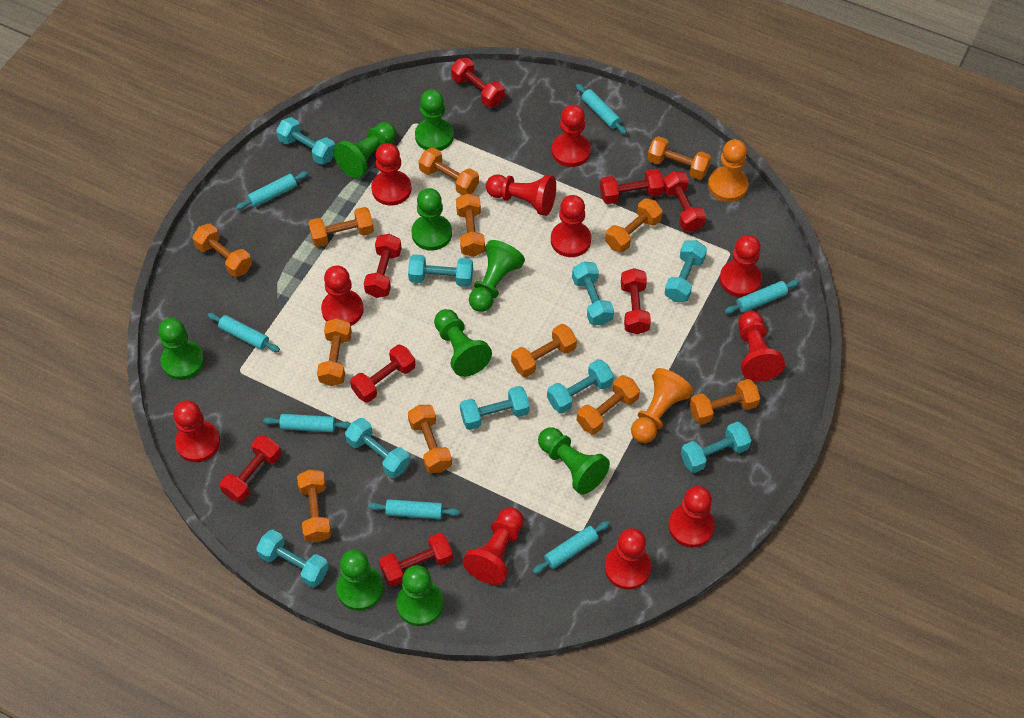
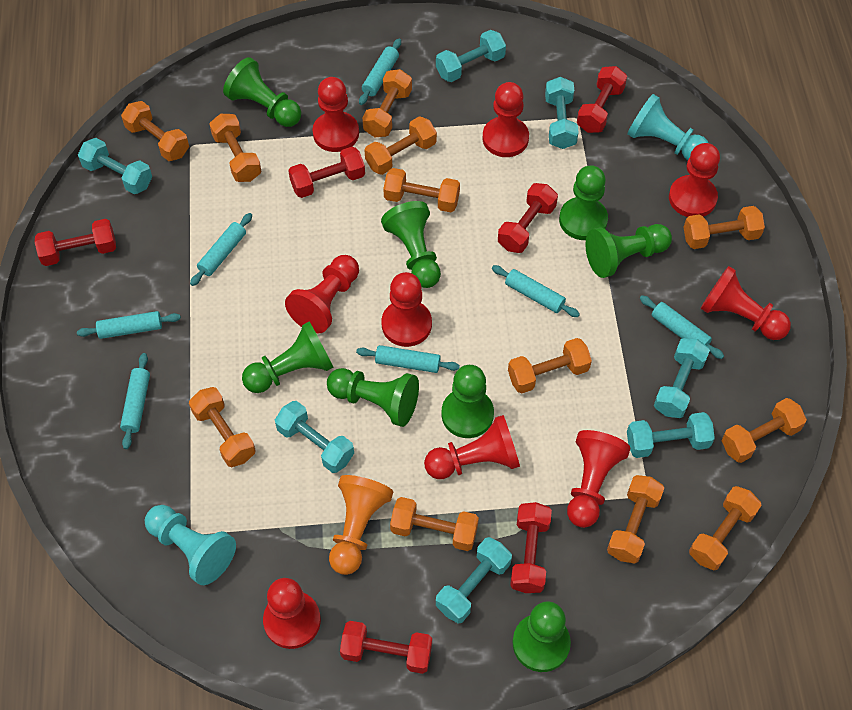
green pawn: 9 -> 8
orange pawn: 2 -> 1
red dumbbell: 8 -> 6
red pawn: 11 -> 9
turquoise dumbbell: 9 -> 7
turquoise pawn: 0 -> 2

